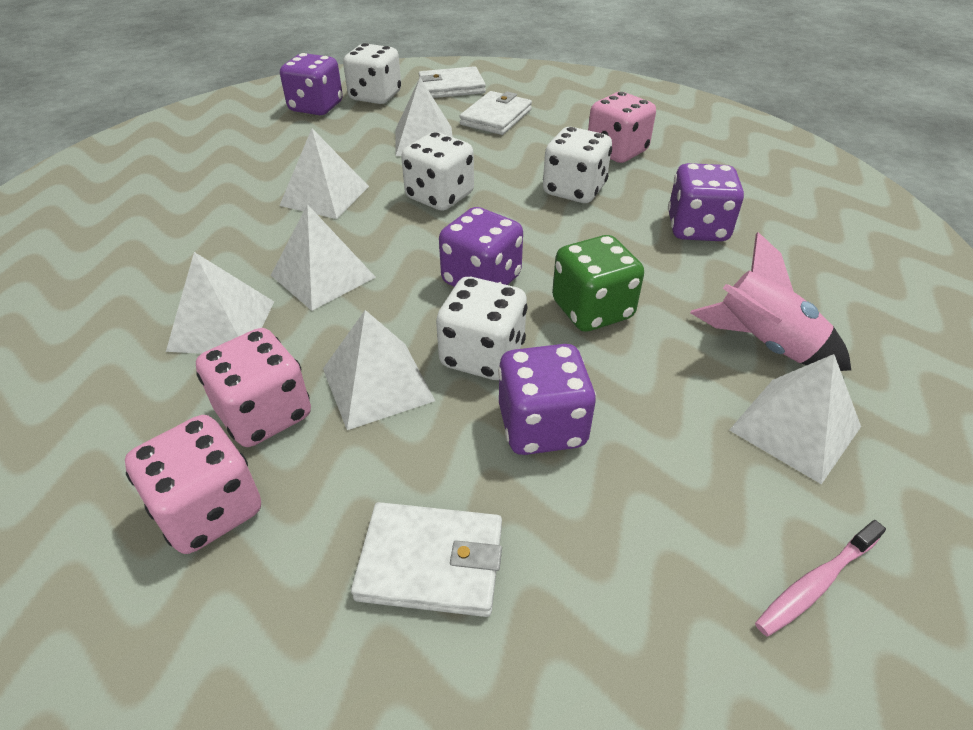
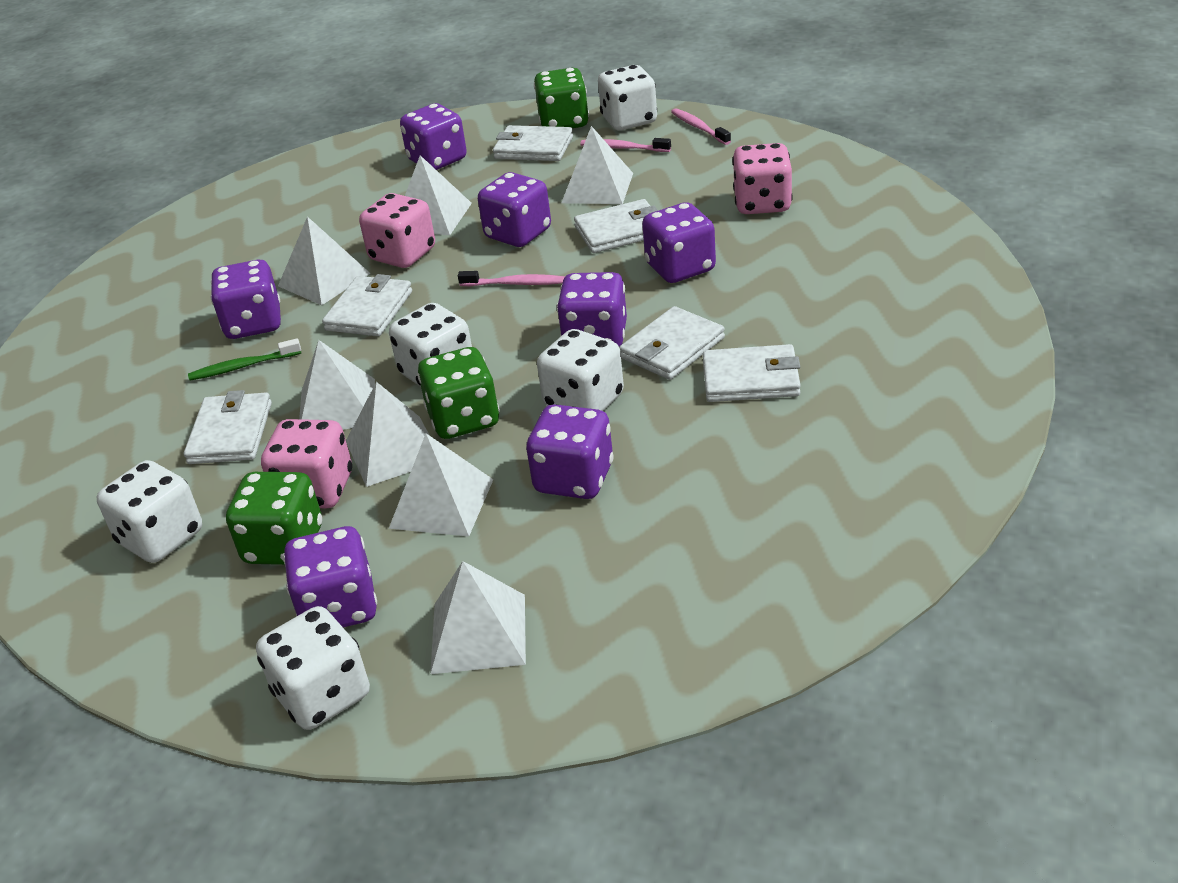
green dice: 1 -> 3
green toothbrush: 0 -> 1
pink rocket: 1 -> 0
pink toothbrush: 1 -> 3
purple dice: 4 -> 7
white dice: 4 -> 5
white pyramid: 6 -> 7
white wallet: 3 -> 6

